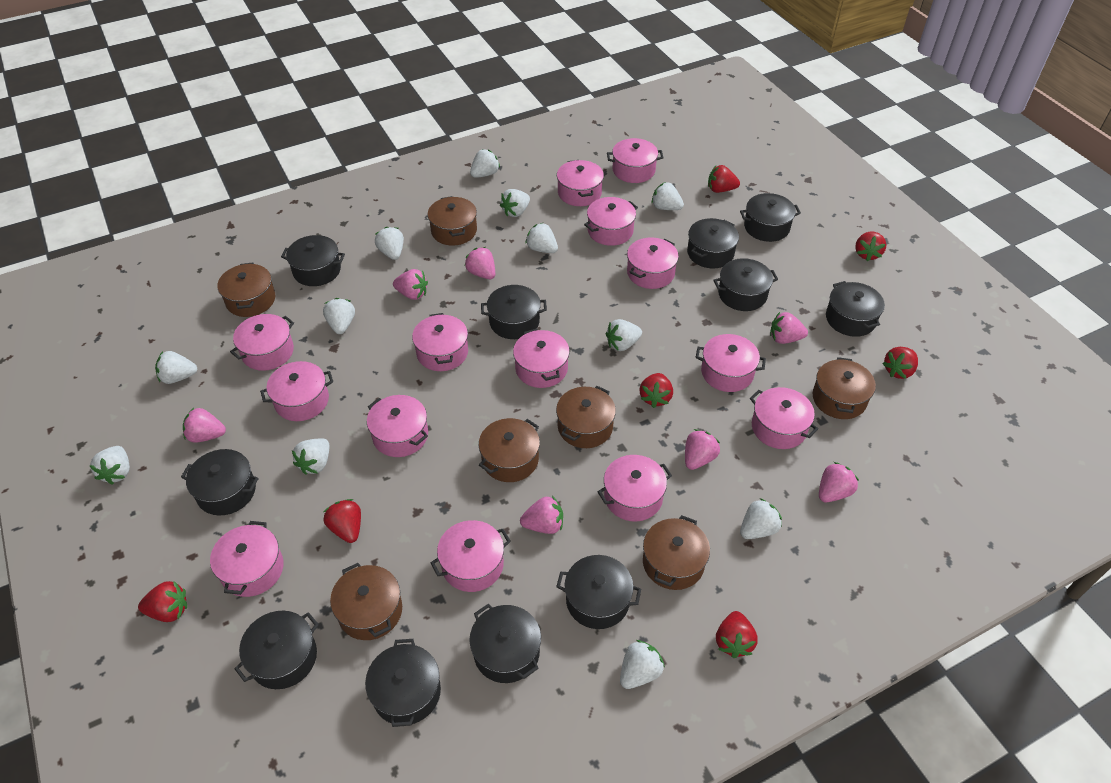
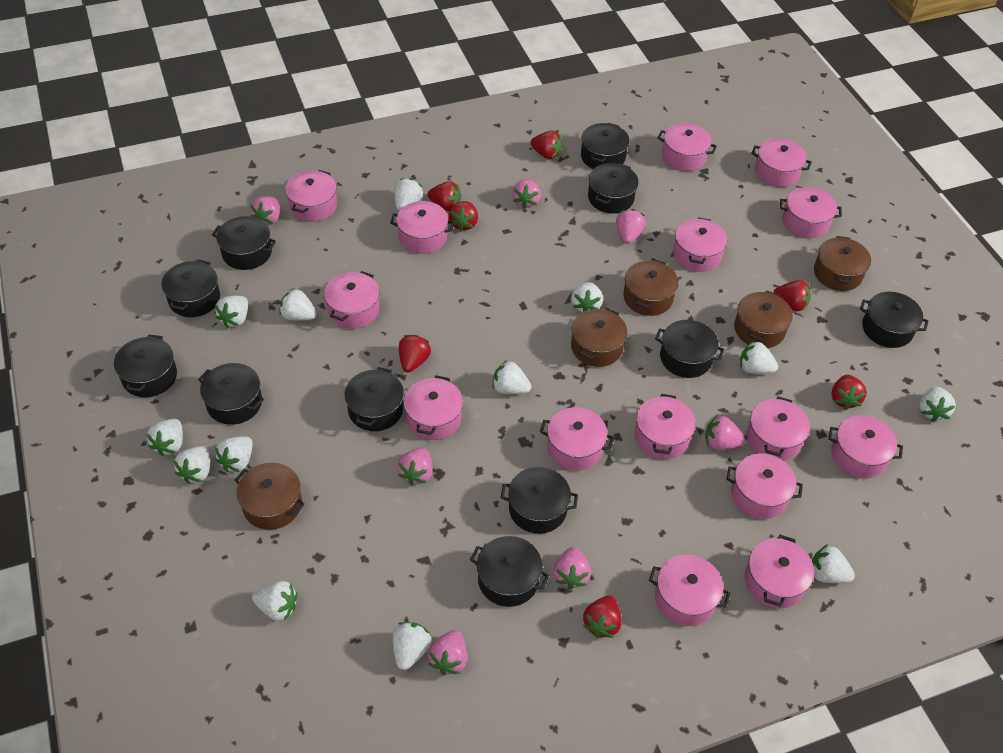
brown pot: 7 -> 5
pink pot: 14 -> 15
white strawberry: 12 -> 13

